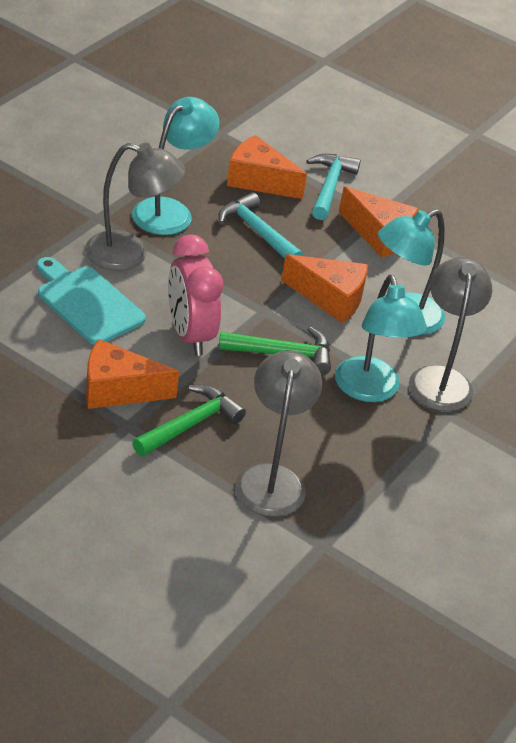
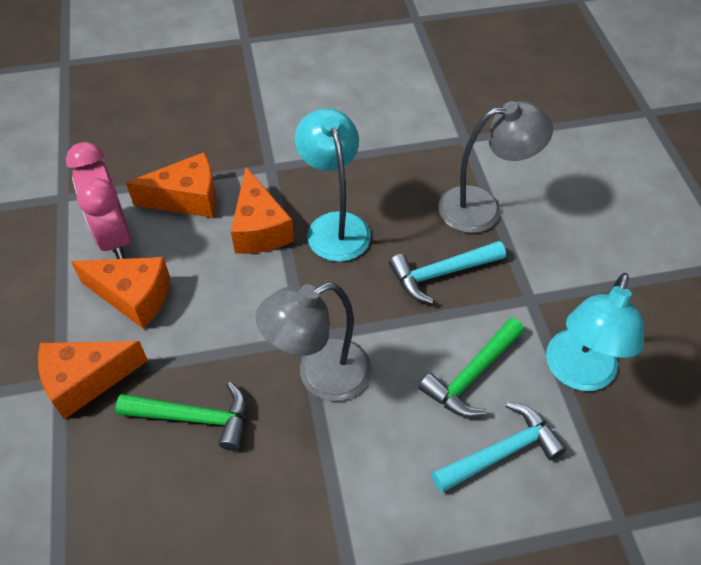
grey lamp: 3 -> 2
turquoise cutting board: 1 -> 0
turquoise lamp: 3 -> 2

